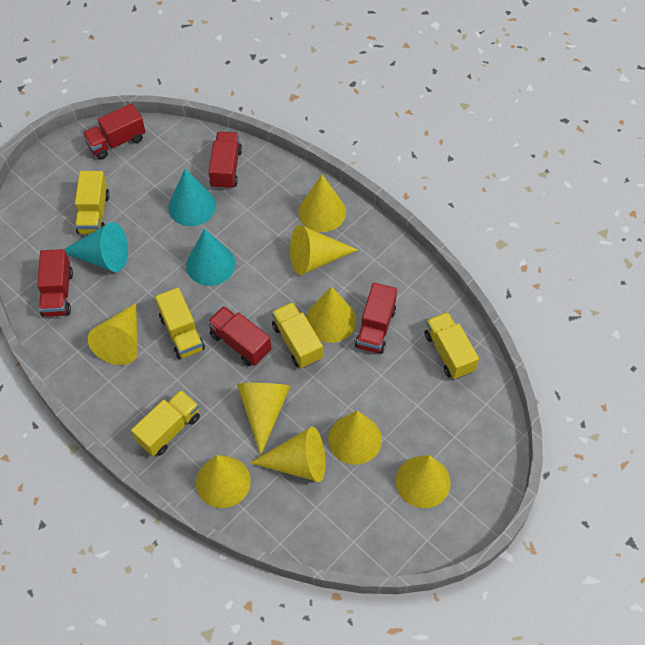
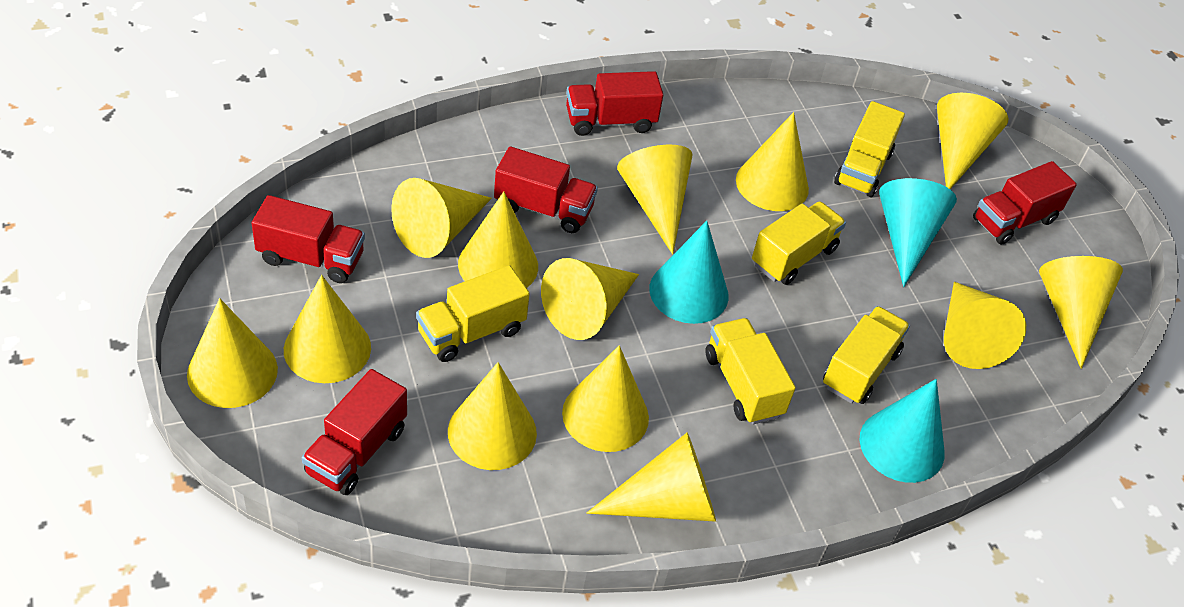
yellow cone: 9 -> 13

